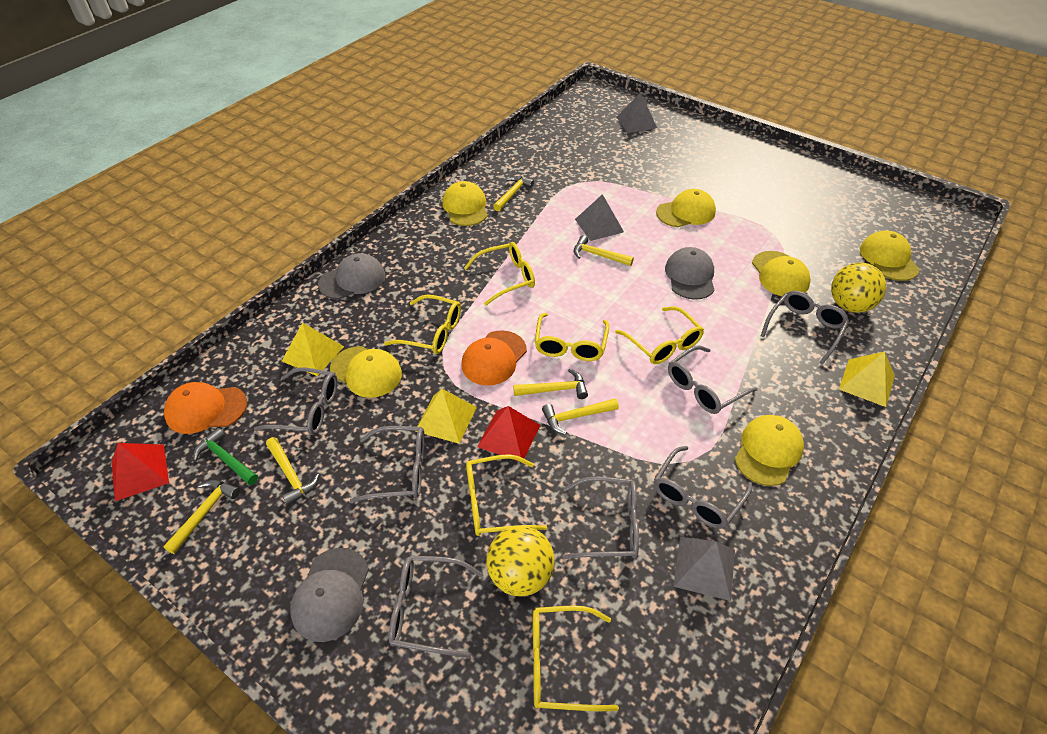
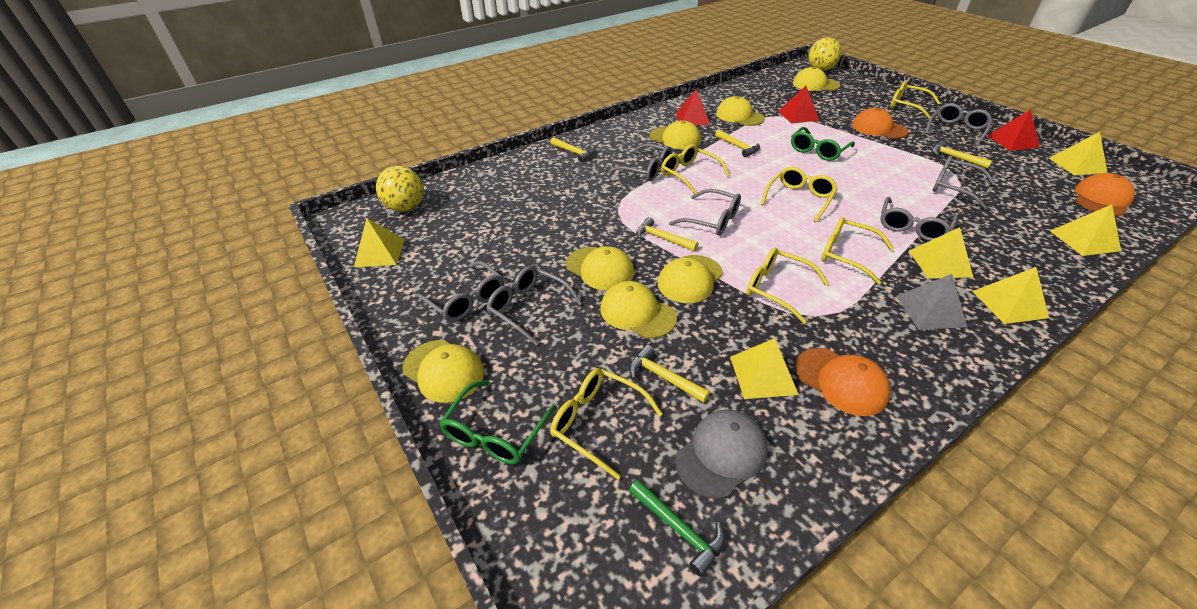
green glasses: 0 -> 2
grey cap: 3 -> 1
grey pyramid: 3 -> 1
orange cap: 2 -> 3
red pyramid: 2 -> 3
yellow cap: 6 -> 7
yellow hammer: 6 -> 5
yellow pyramid: 3 -> 6

